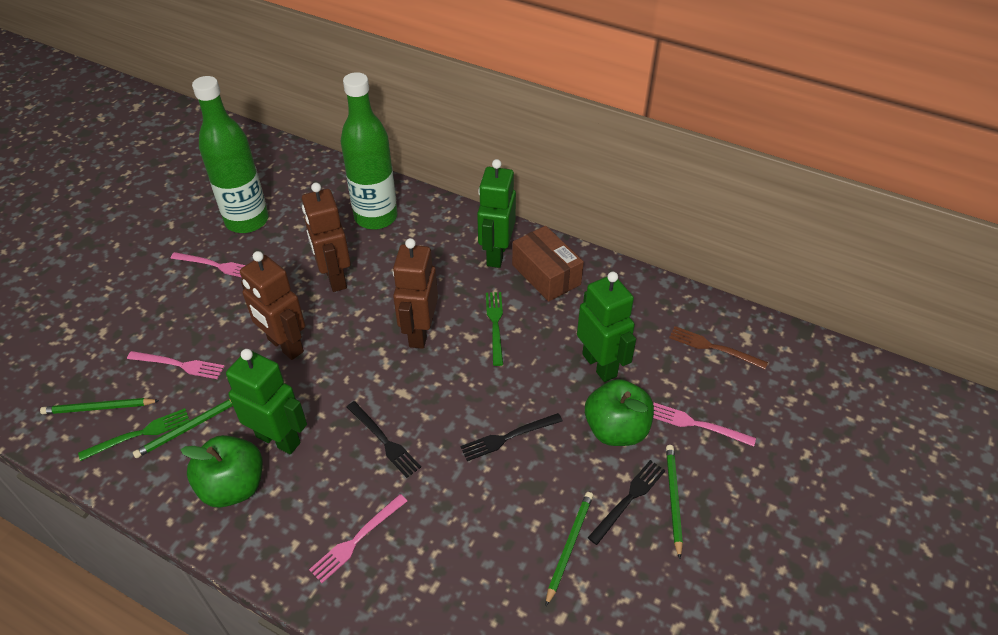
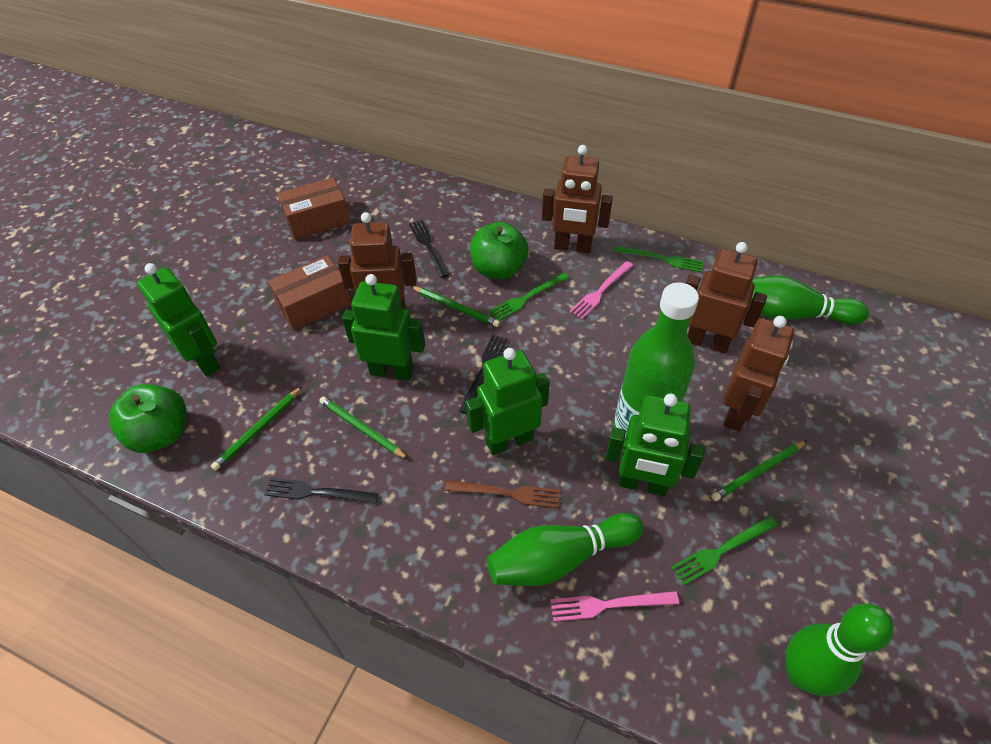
brown box: 1 -> 2
brown robot: 3 -> 4
green bottle: 2 -> 1
green bowling pin: 0 -> 3
green fork: 2 -> 3
green robot: 3 -> 4
pink fork: 4 -> 2

